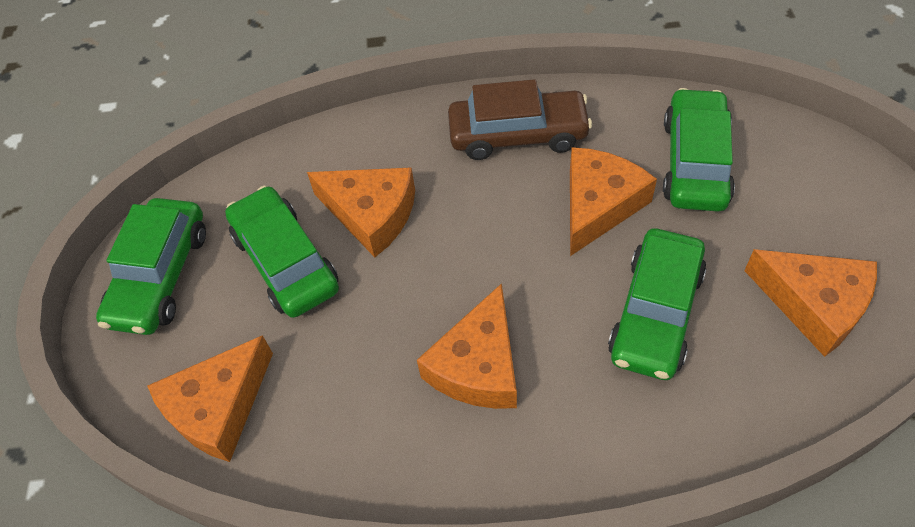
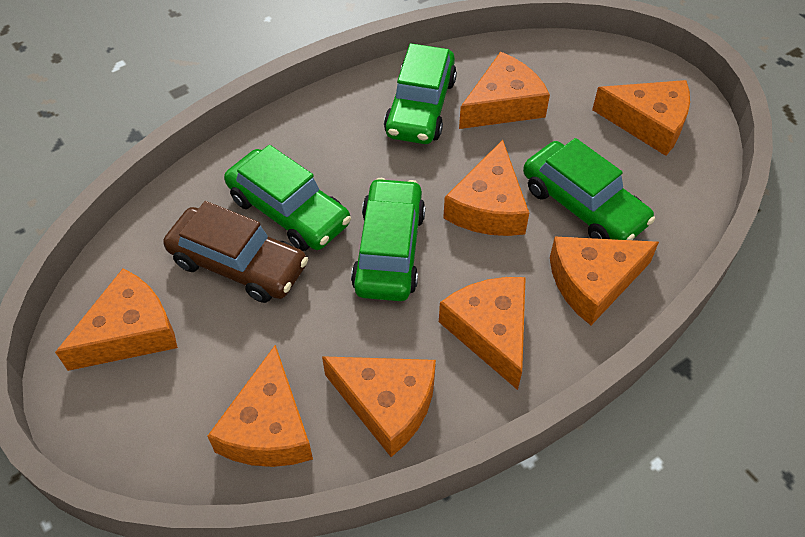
orange cheese: 5 -> 8

